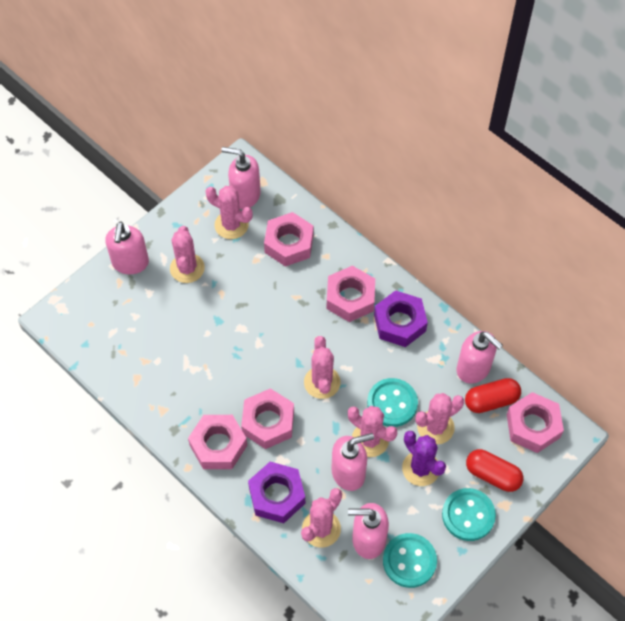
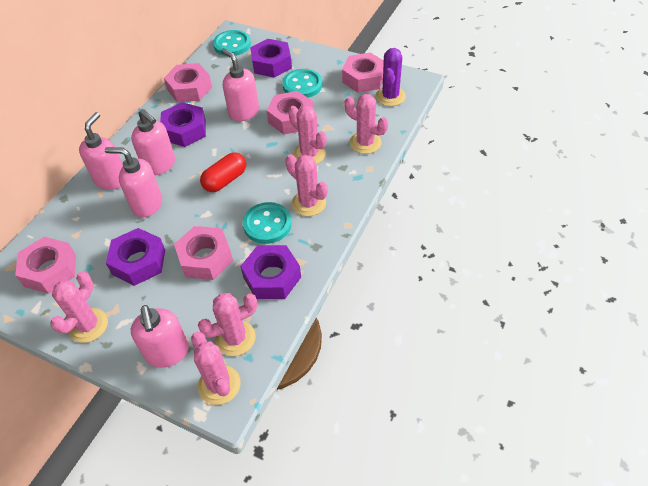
purple nut: 2 -> 4
red capsule: 2 -> 1

